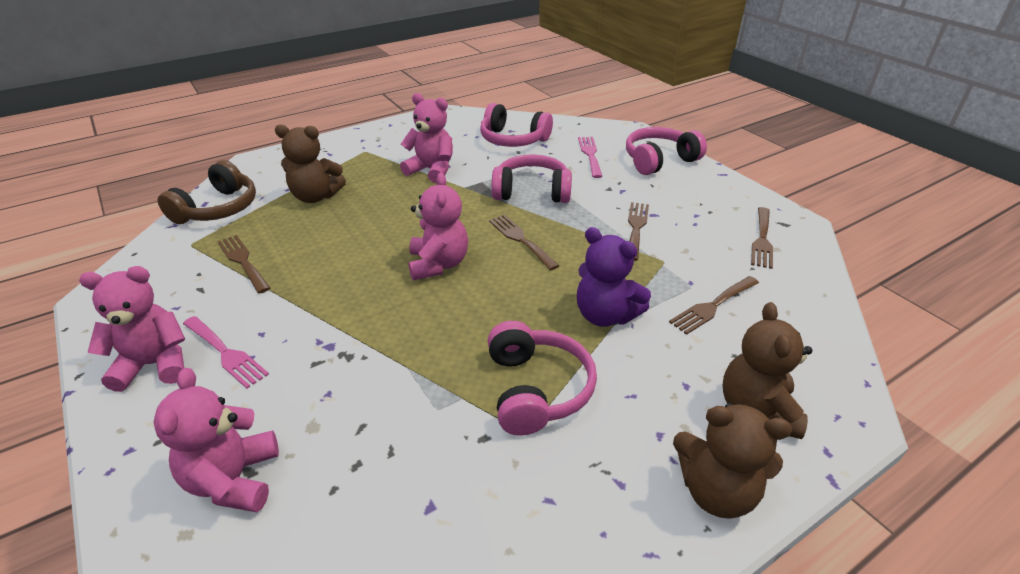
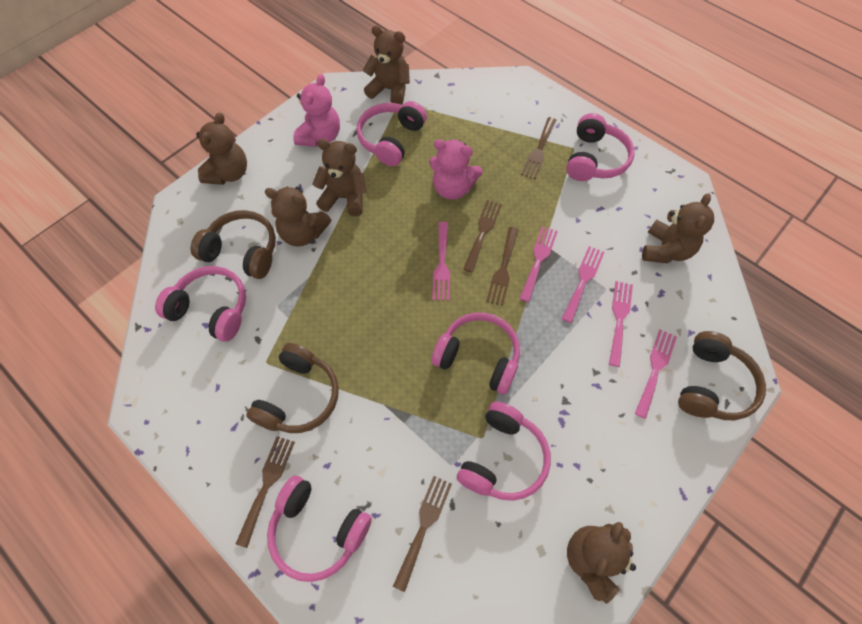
brown headphones: 1 -> 3
brown teddy bear: 3 -> 6
pink fork: 2 -> 5
pink headphones: 4 -> 6
pink teddy bear: 4 -> 2
purple teddy bear: 1 -> 0

